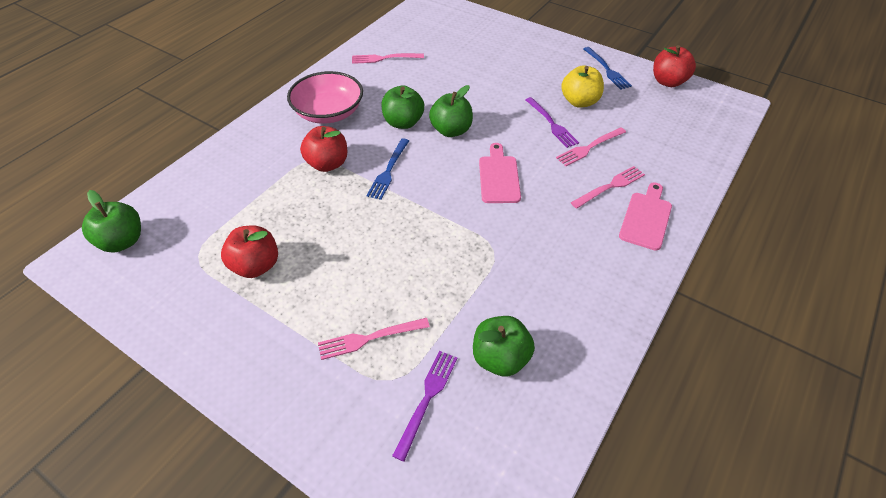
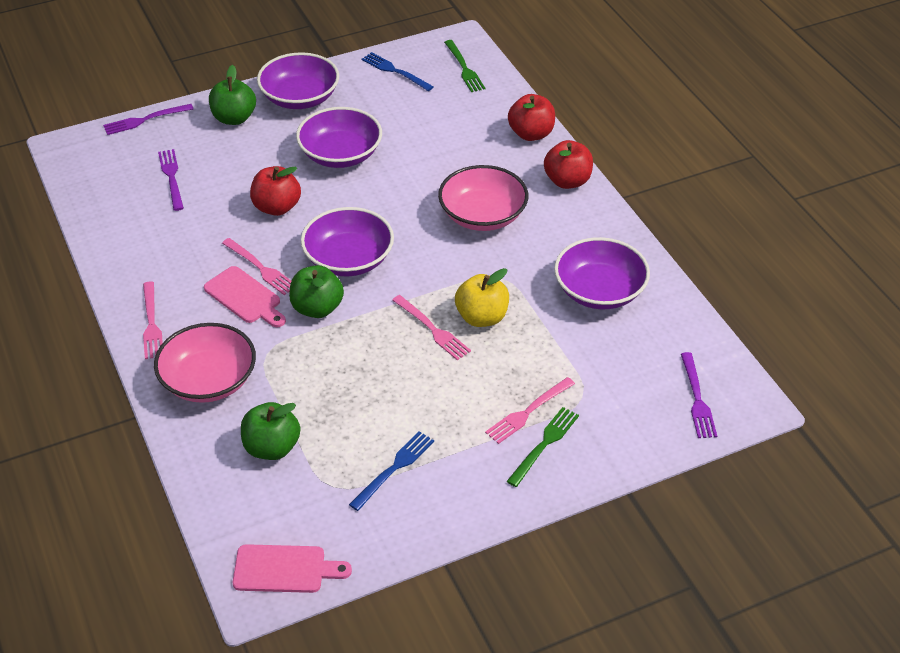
green apple: 4 -> 3
green fork: 0 -> 2
pink bowl: 1 -> 2
purple bowl: 0 -> 4
purple fork: 2 -> 3

